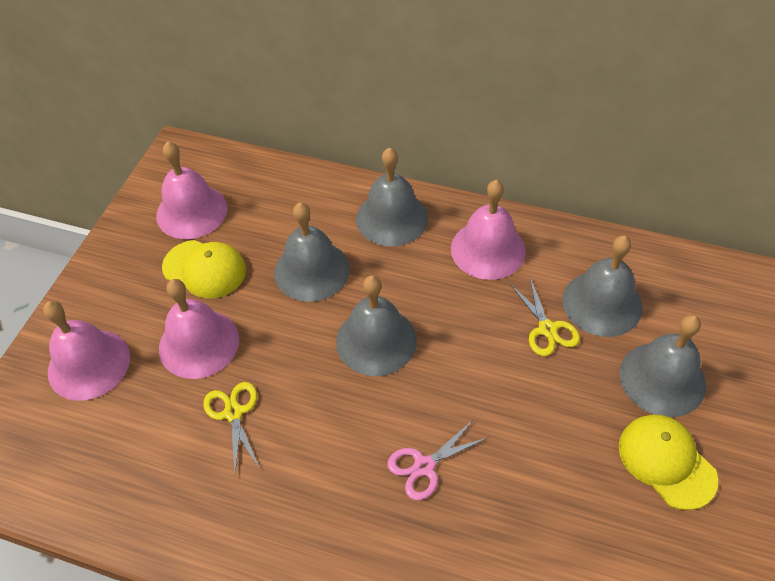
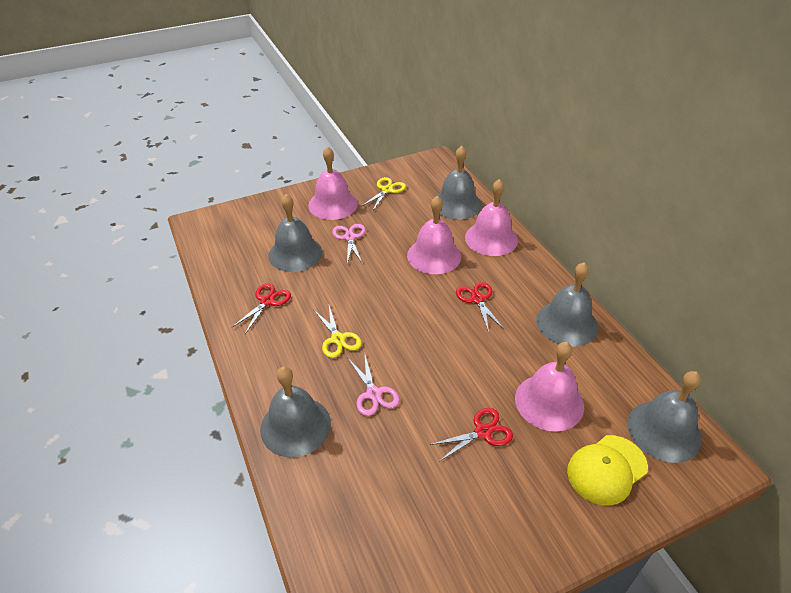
pink scissors: 1 -> 2
red scissors: 0 -> 3
yellow cap: 2 -> 1

